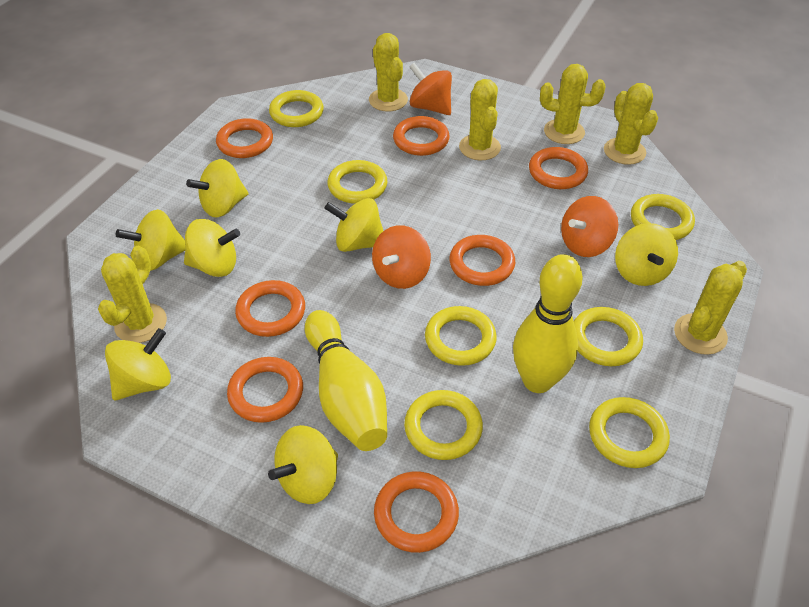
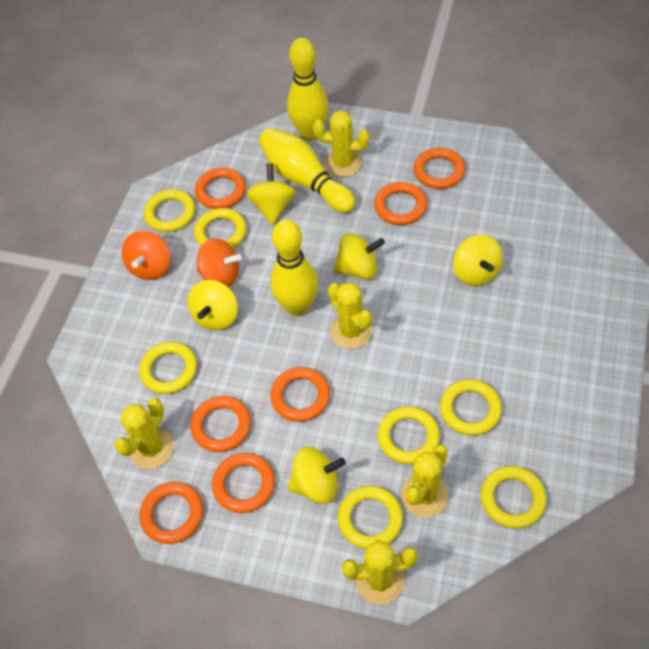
orange spinning top: 3 -> 2
yellow bowling pin: 2 -> 3
yellow cactus: 6 -> 5
yellow spinning top: 7 -> 5

